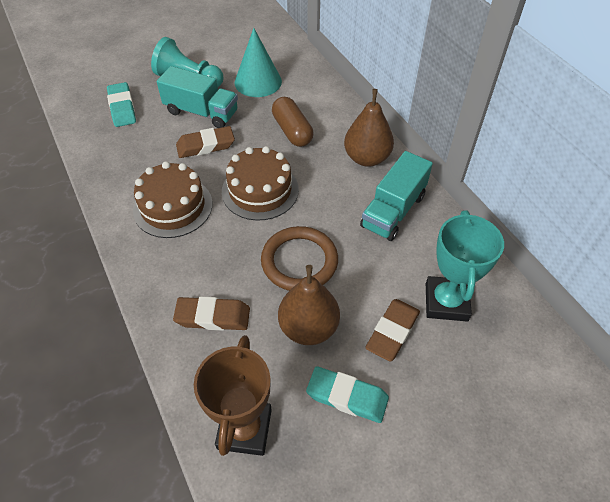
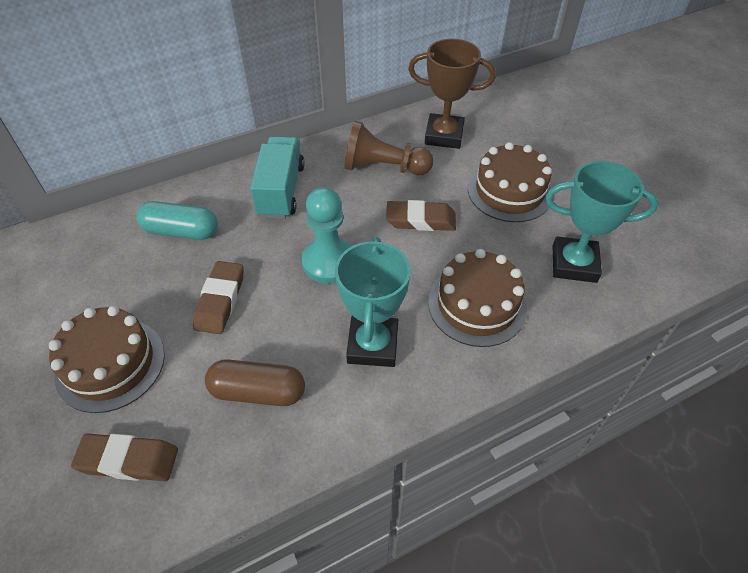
brown cake: 2 -> 3
brown pawn: 0 -> 1
brown pear: 2 -> 0
brown ring: 1 -> 0
turquoise capsule: 0 -> 1
turquoise cone: 1 -> 0
turquoise eraser: 2 -> 0
turquoise trophy: 1 -> 2
turquoise truck: 2 -> 1

